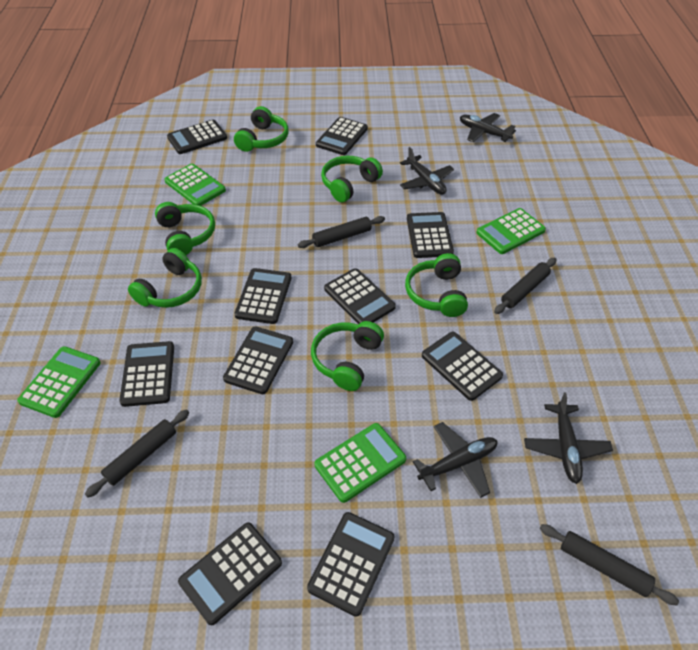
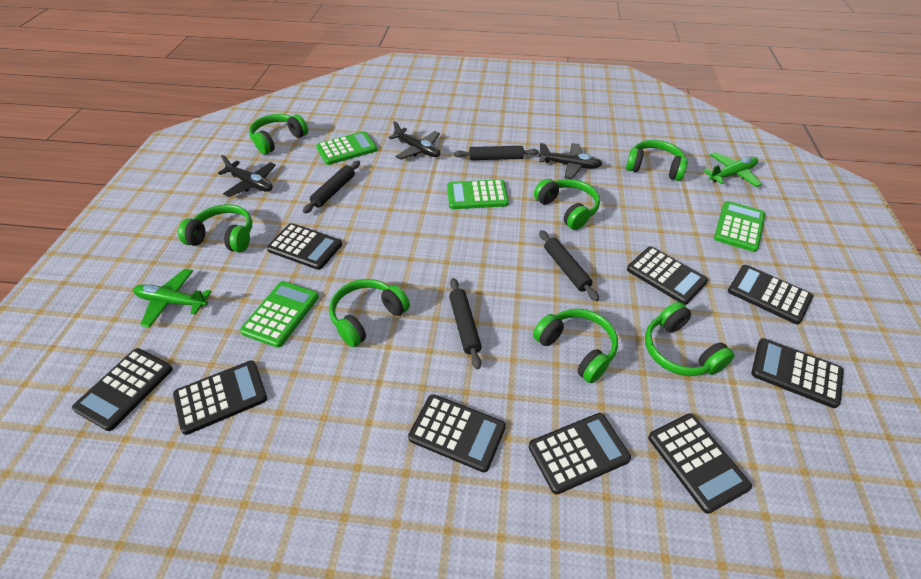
black calculator: 10 -> 9
black plane: 4 -> 3
green headphones: 6 -> 7
green plane: 0 -> 2

